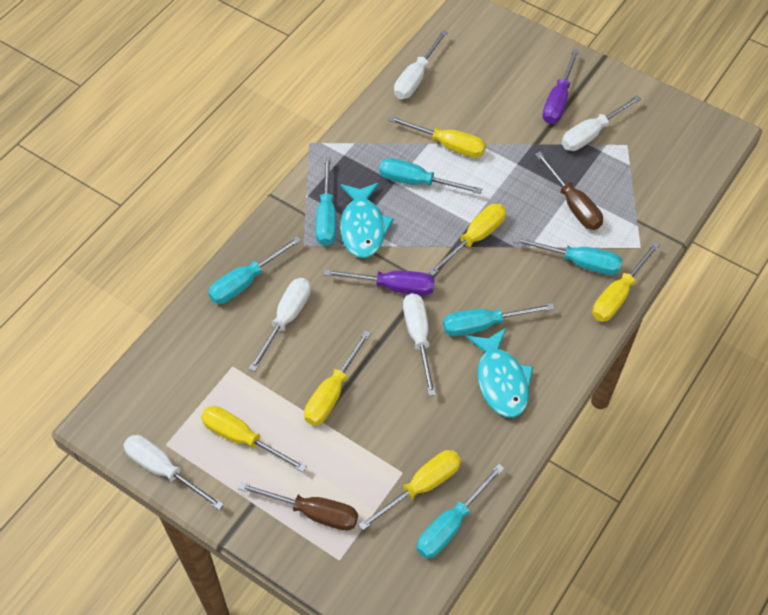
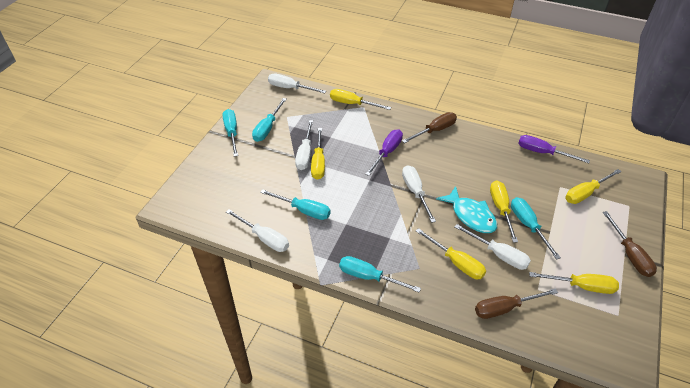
brown screwdriver: 2 -> 3
turquoise fish: 2 -> 1
turquoise screwdriver: 6 -> 5

